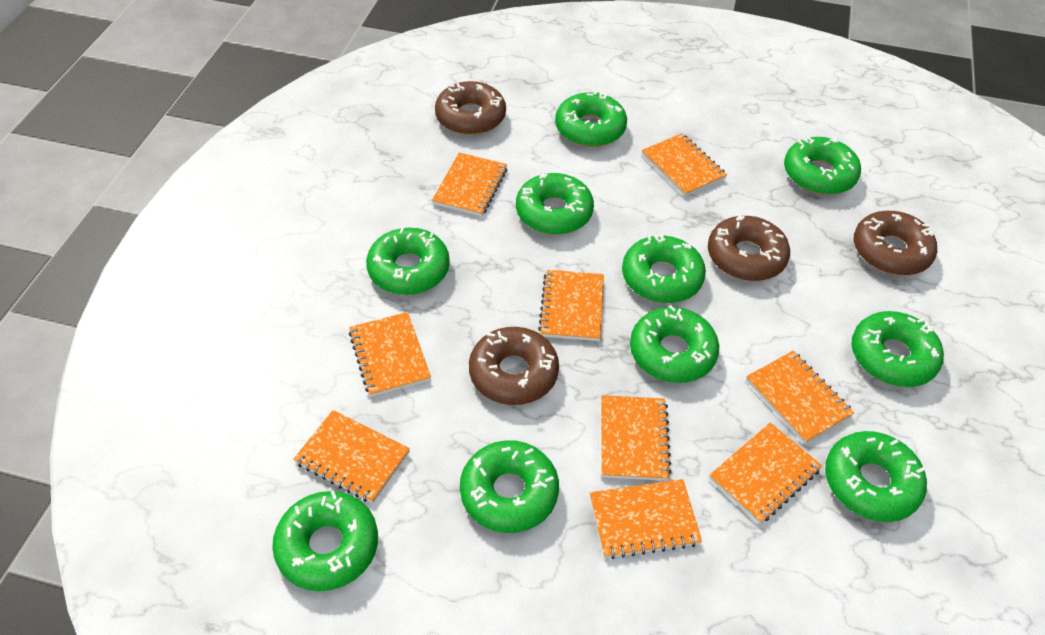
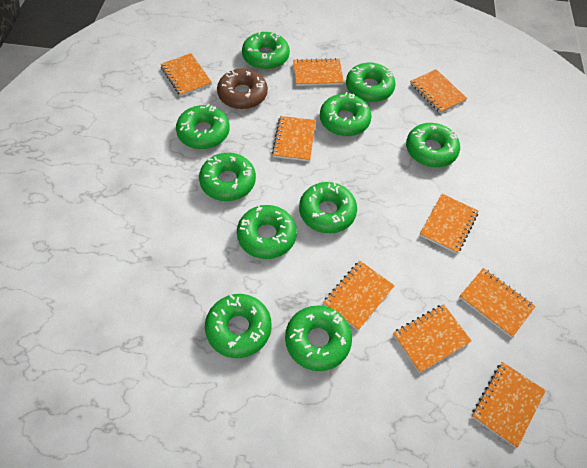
brown donut: 4 -> 1

